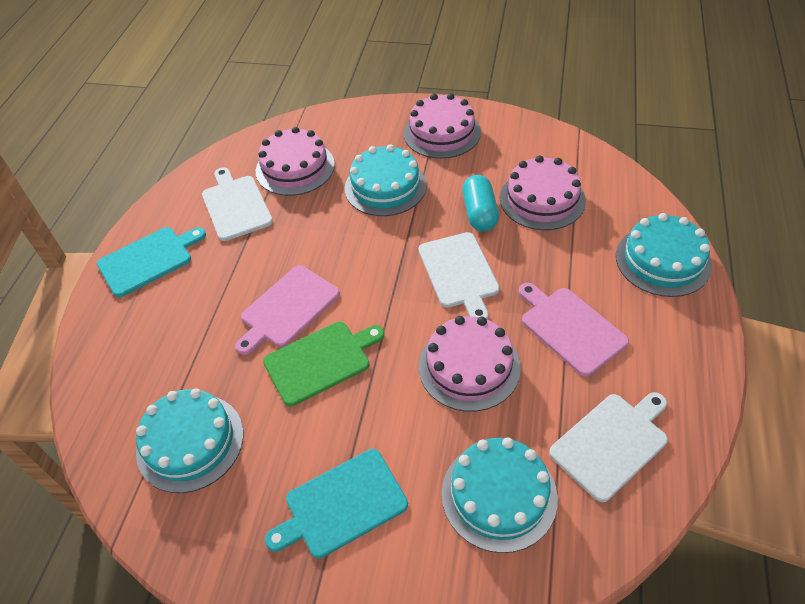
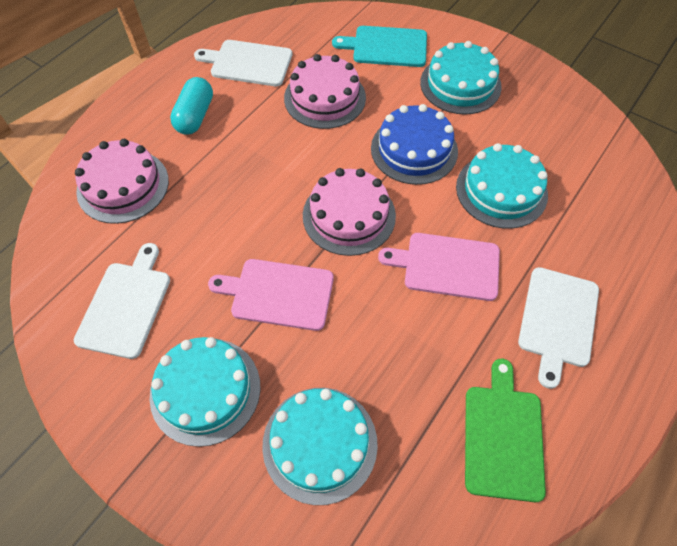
blue cake: 0 -> 1
pink cake: 4 -> 3
turquoise cutting board: 2 -> 1

